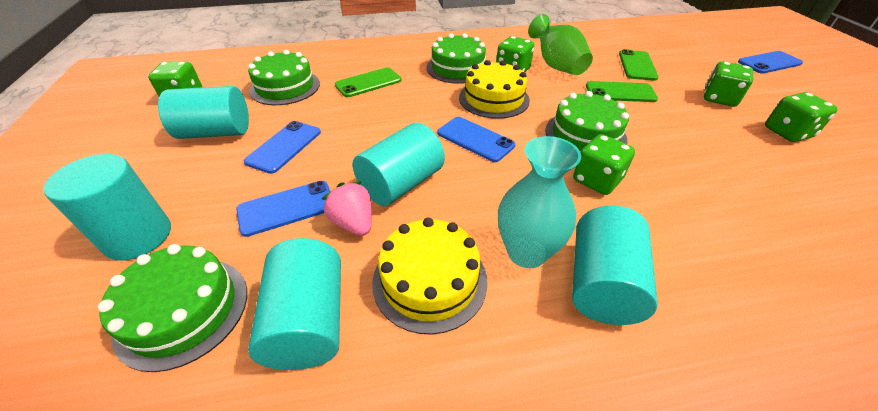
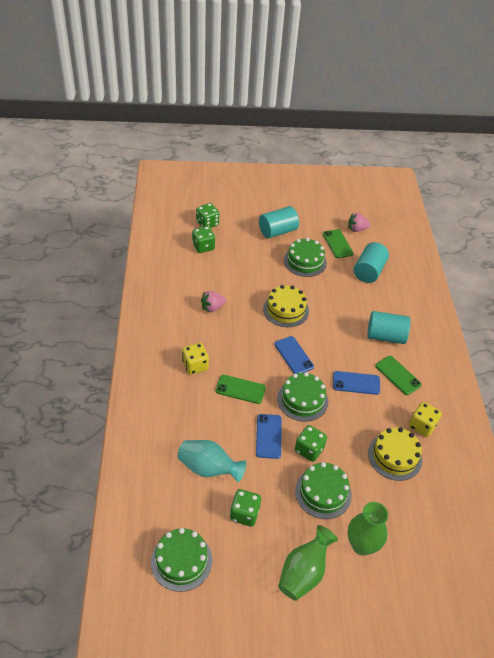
blue phone: 4 -> 3
green dice: 5 -> 4
green vase: 1 -> 2
pink strawberry: 1 -> 2
turquoise cylinder: 5 -> 3
yellow dice: 0 -> 2

